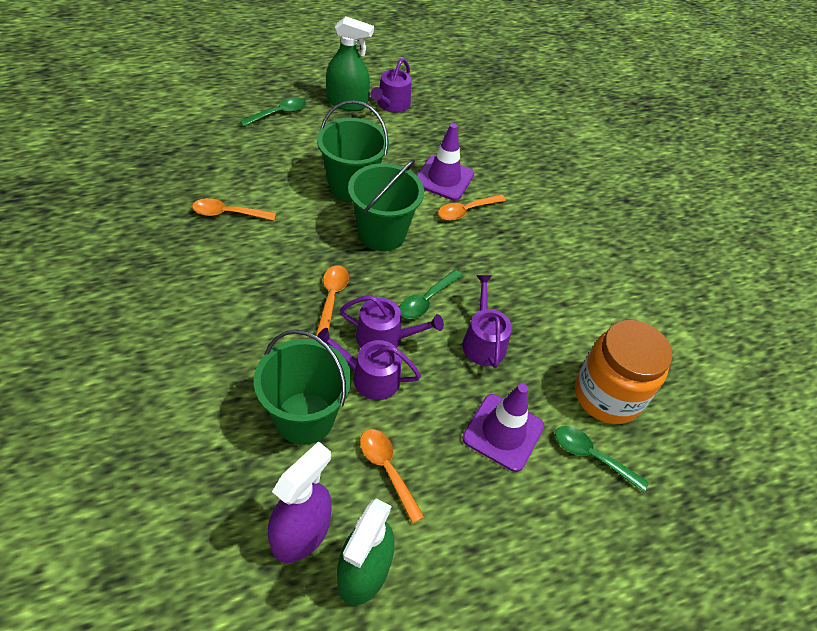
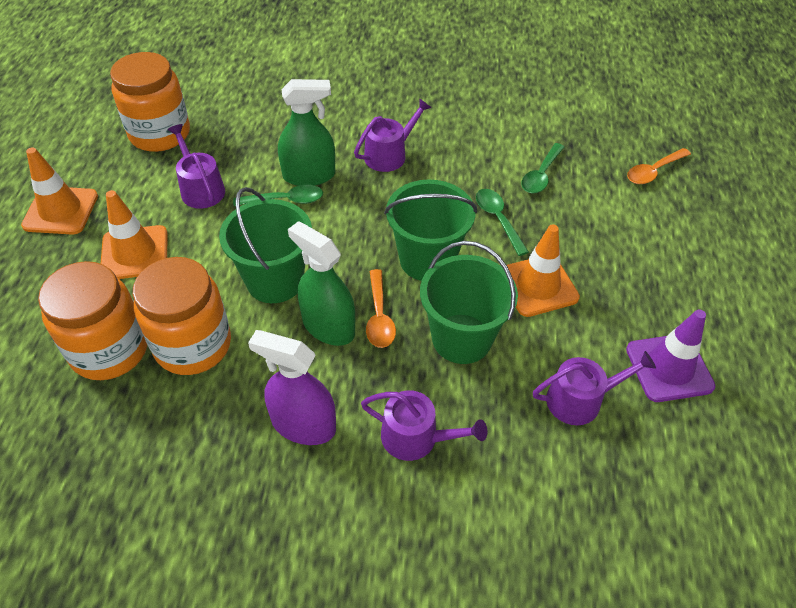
orange jar: 1 -> 3
orange spoon: 4 -> 2
orange traffic cone: 0 -> 3
purple traffic cone: 2 -> 1

